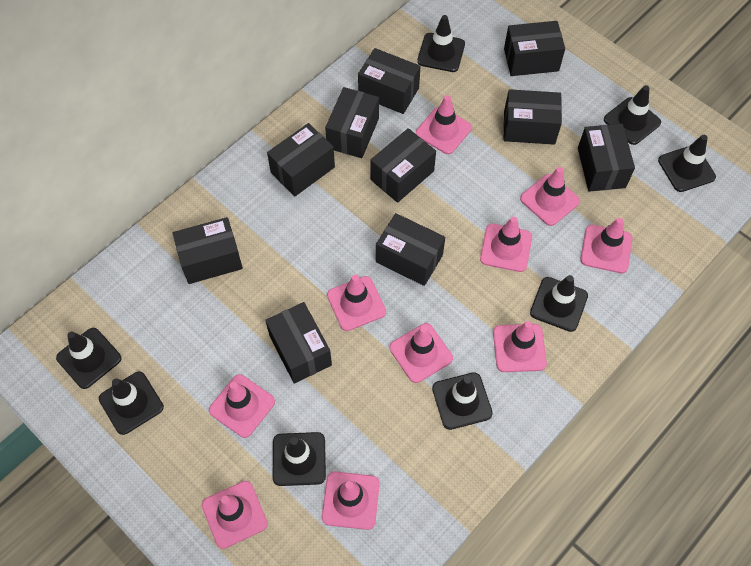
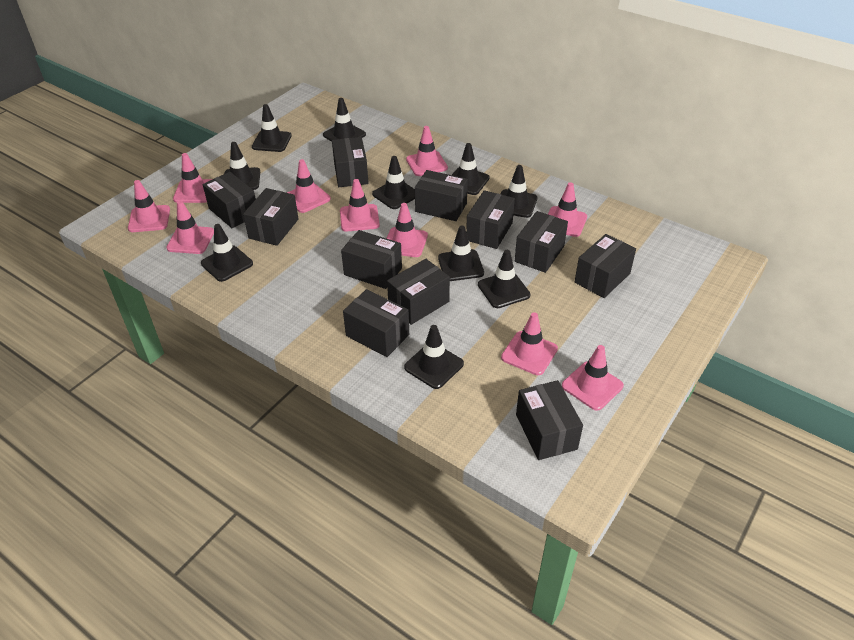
black box: 10 -> 11
black traffic cone: 8 -> 10

